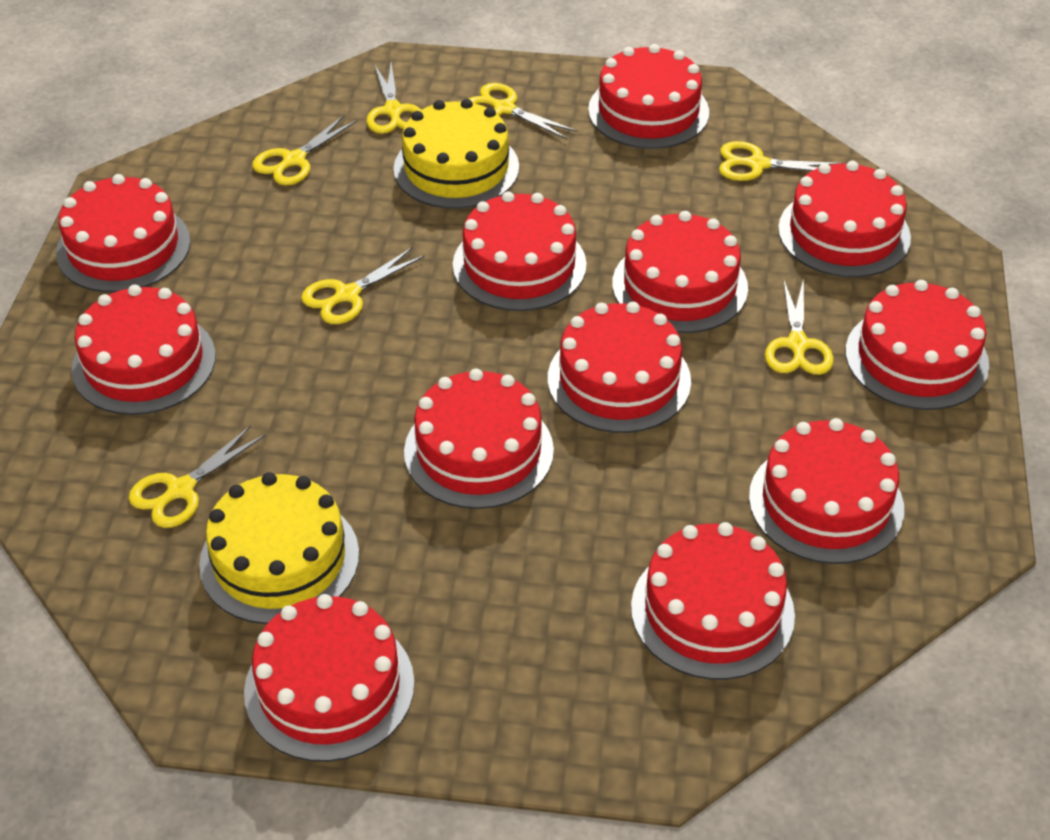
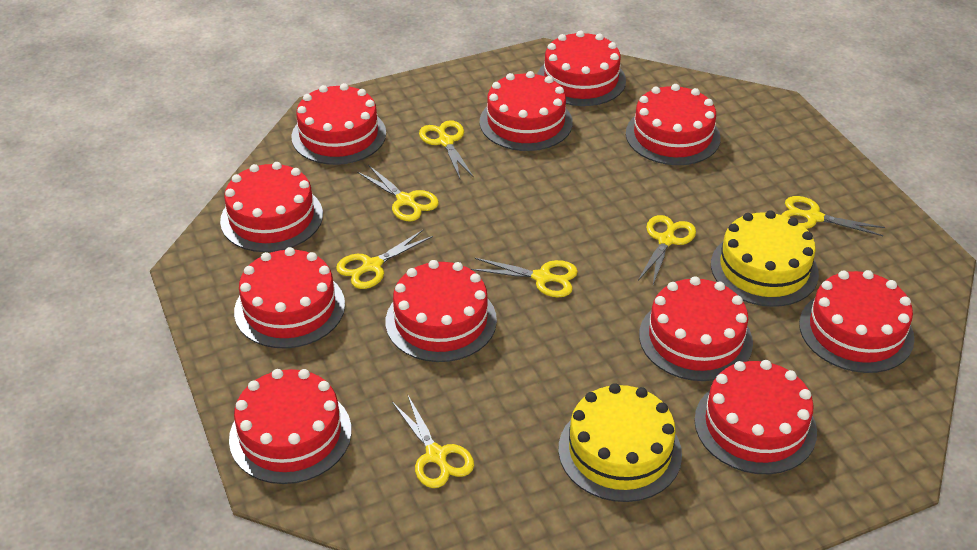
red cake: 12 -> 11

